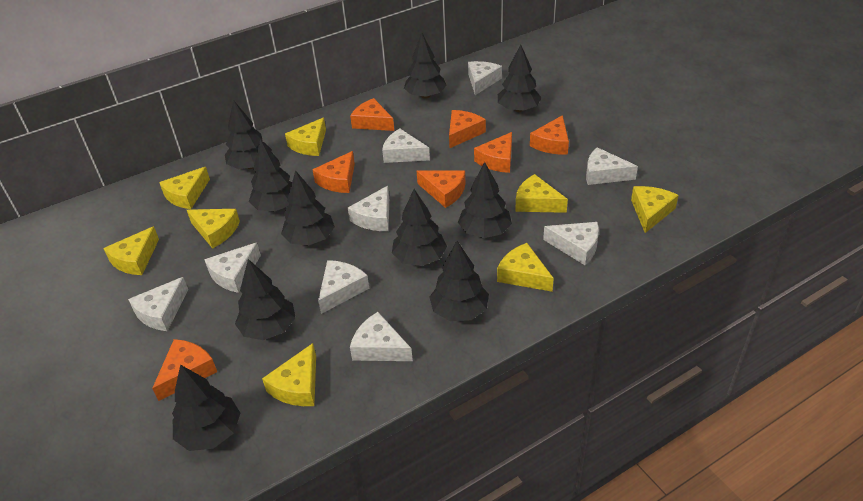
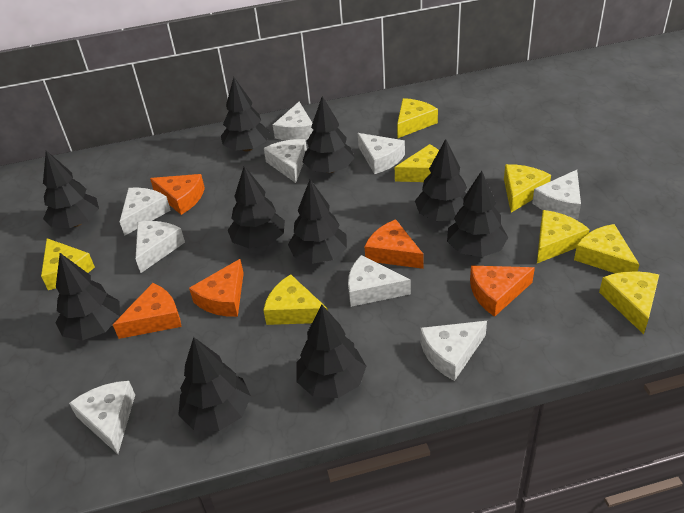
orange cheese: 7 -> 5

